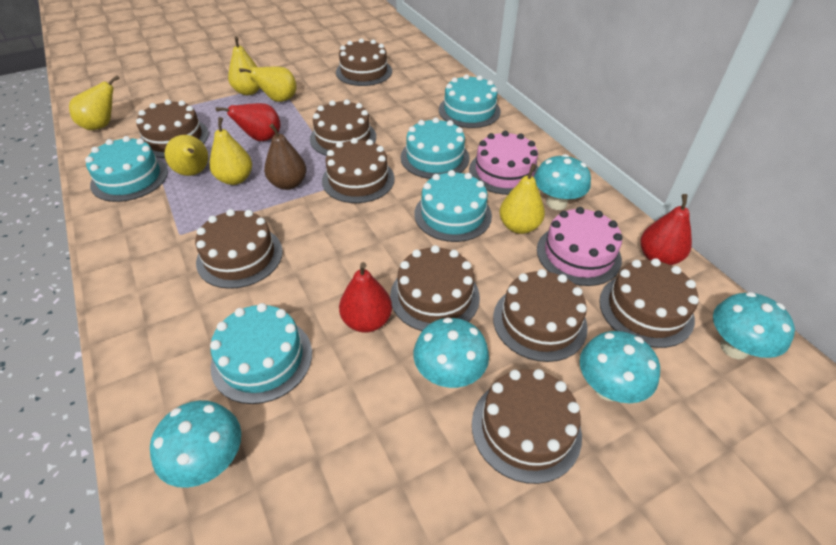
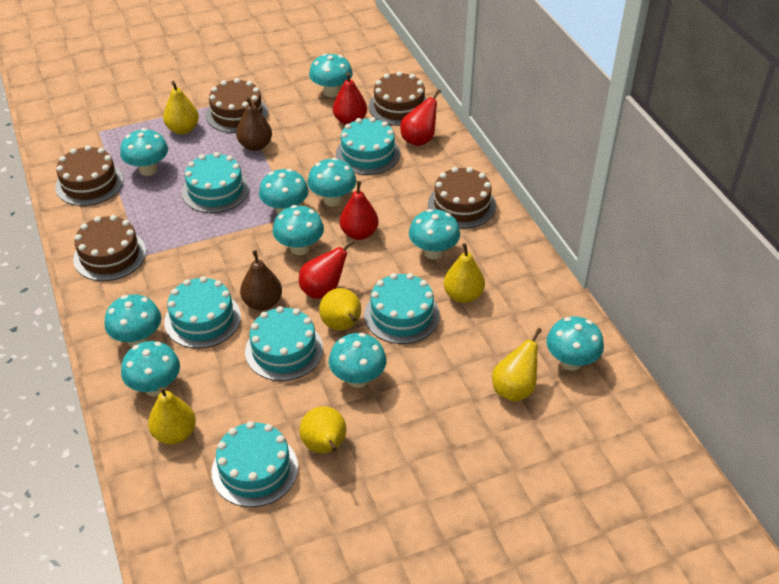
brown cake: 9 -> 5
brown pear: 1 -> 2
pink cake: 2 -> 0
red pear: 3 -> 4
turquoise cake: 5 -> 6
turquoise mushroom: 5 -> 10

